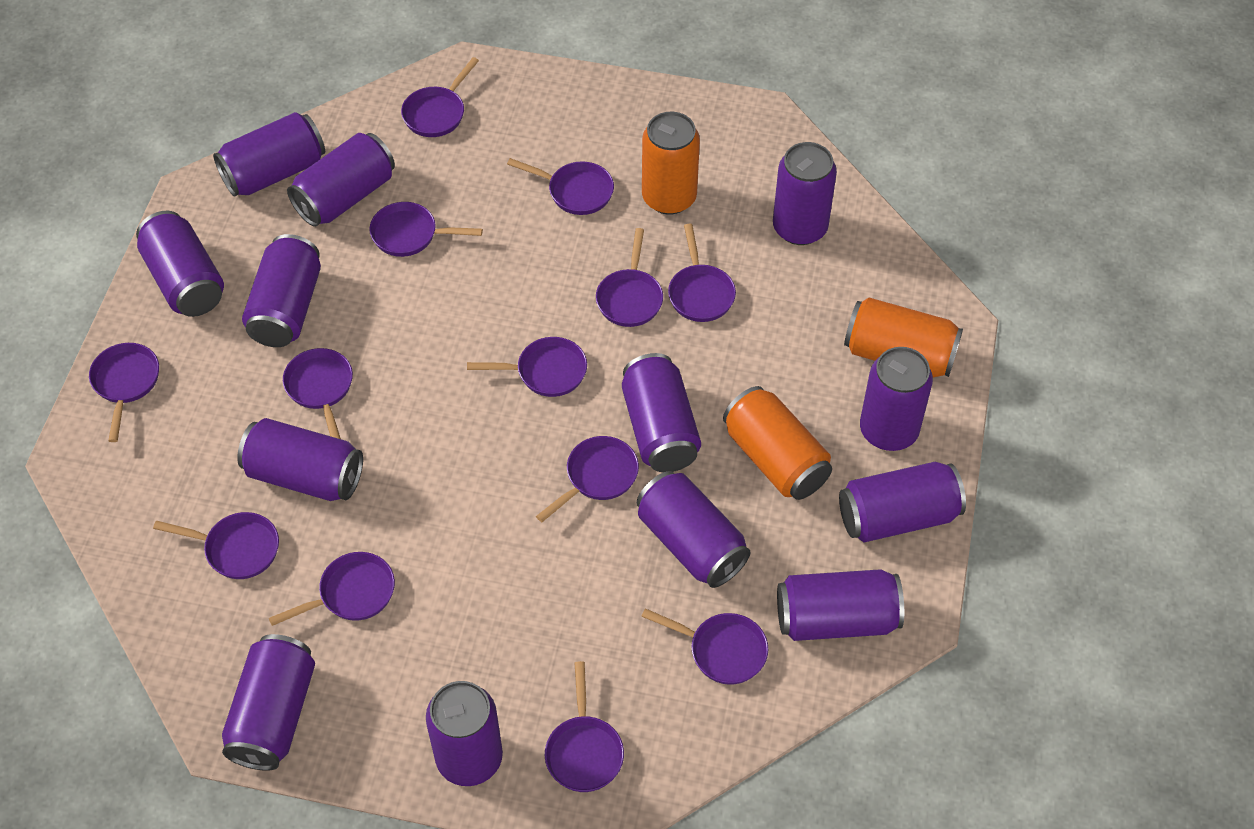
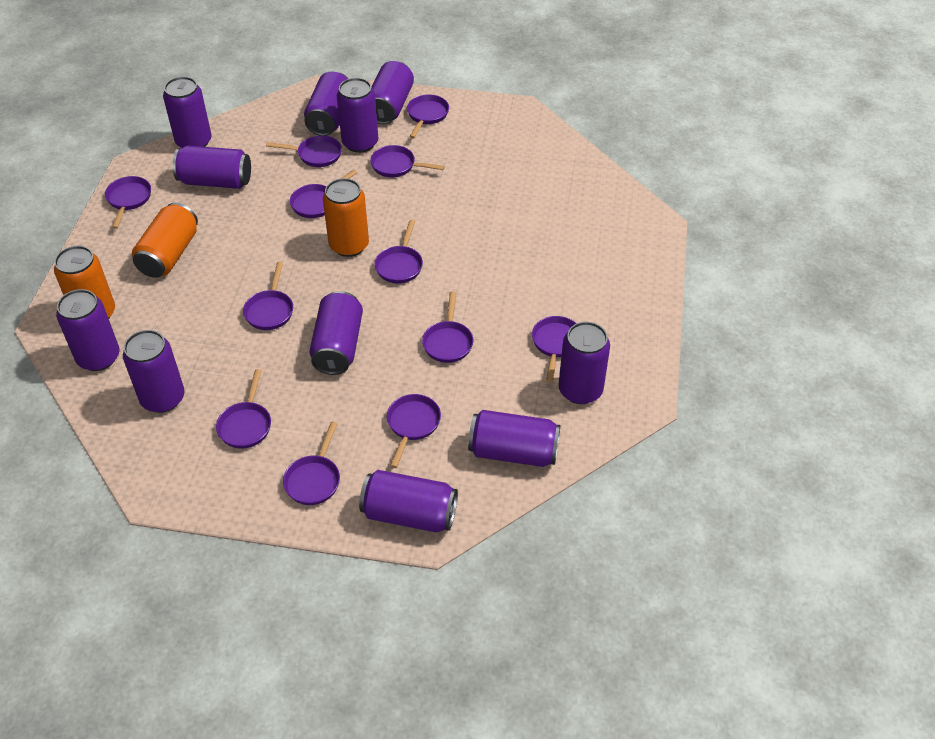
purple can: 13 -> 11
purple pan: 13 -> 12

